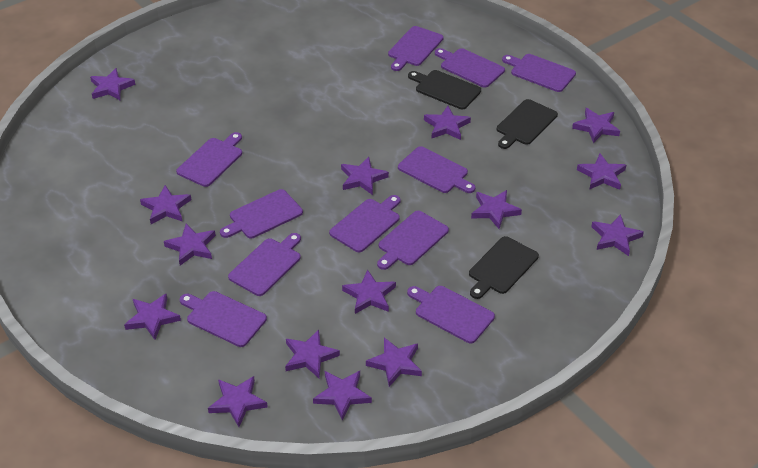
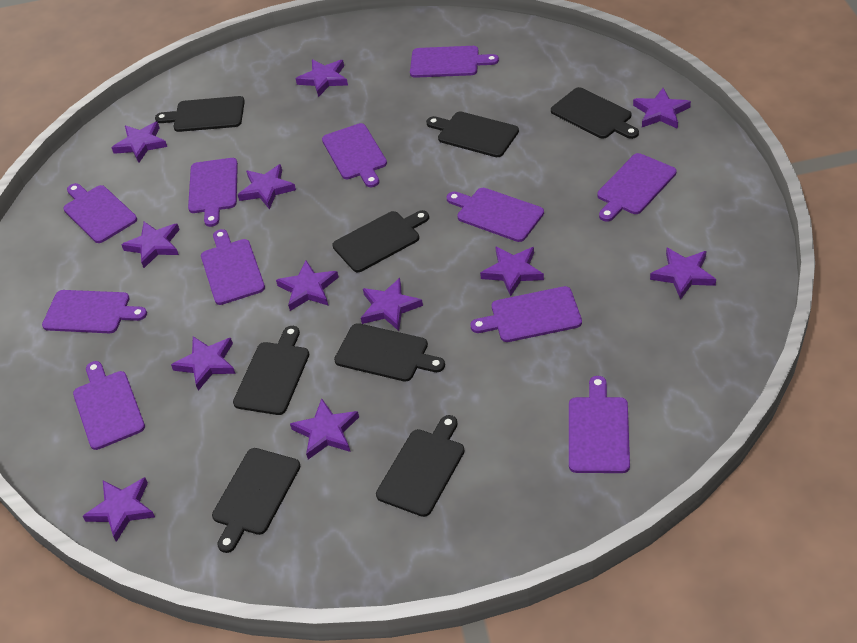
black cutting board: 3 -> 8
purple star: 15 -> 12

